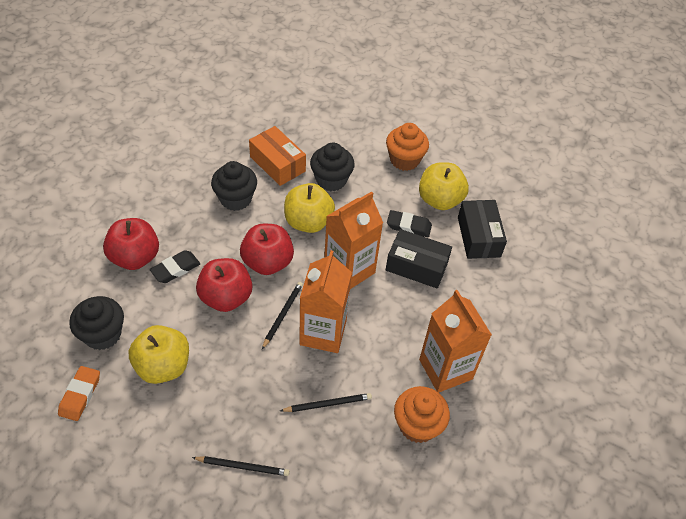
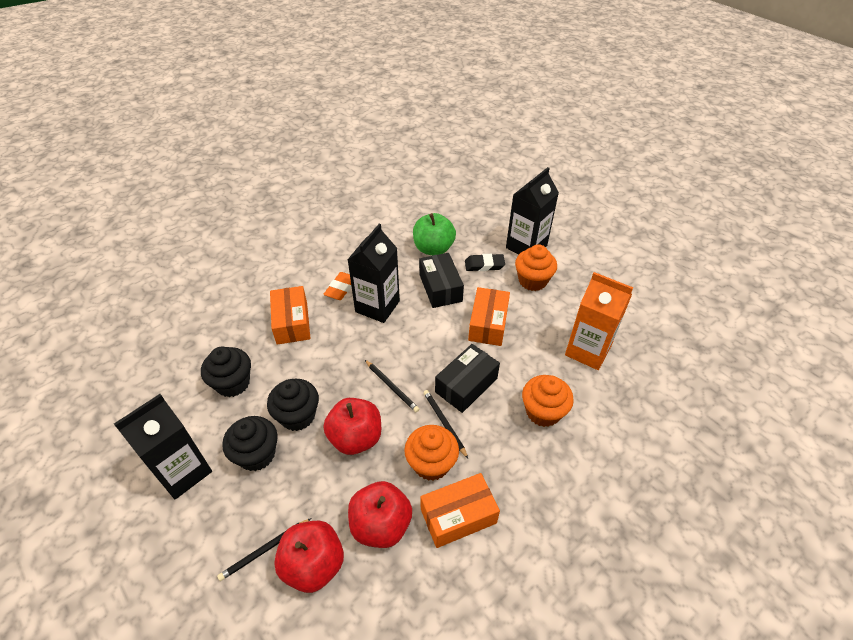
black carton: 0 -> 3
black eraser: 2 -> 1
green apple: 0 -> 1
orange box: 1 -> 3
orange carton: 3 -> 1
orange cupcake: 2 -> 3
yellow apple: 3 -> 0

